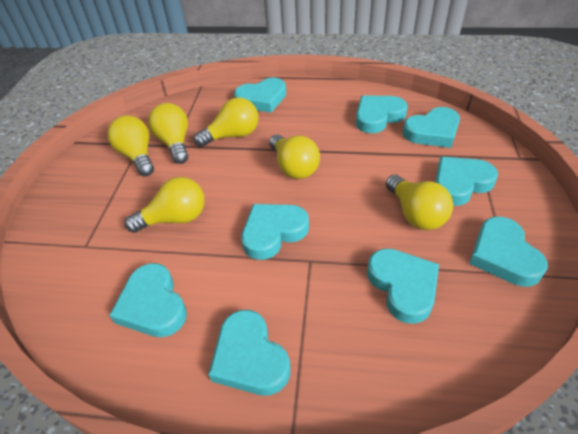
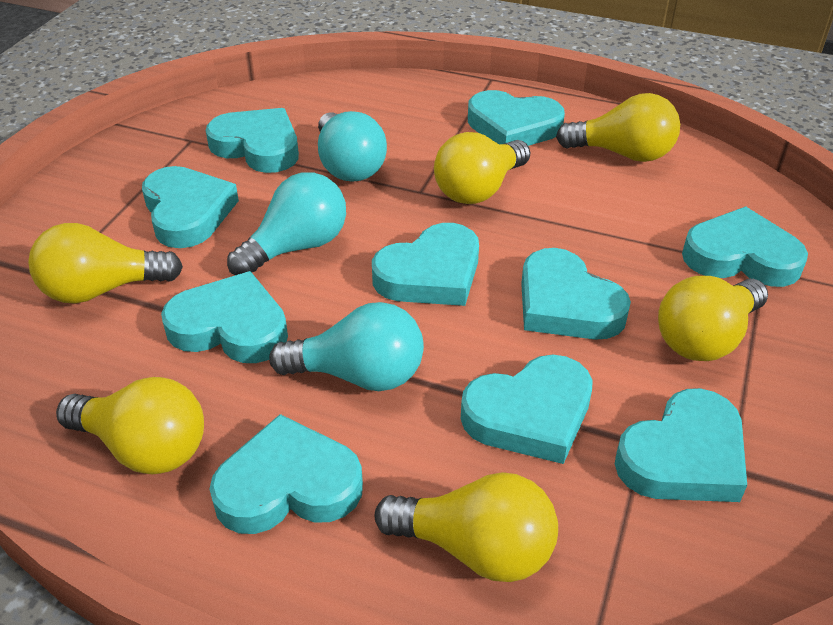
turquoise heart: 9 -> 10
turquoise light bulb: 0 -> 3

